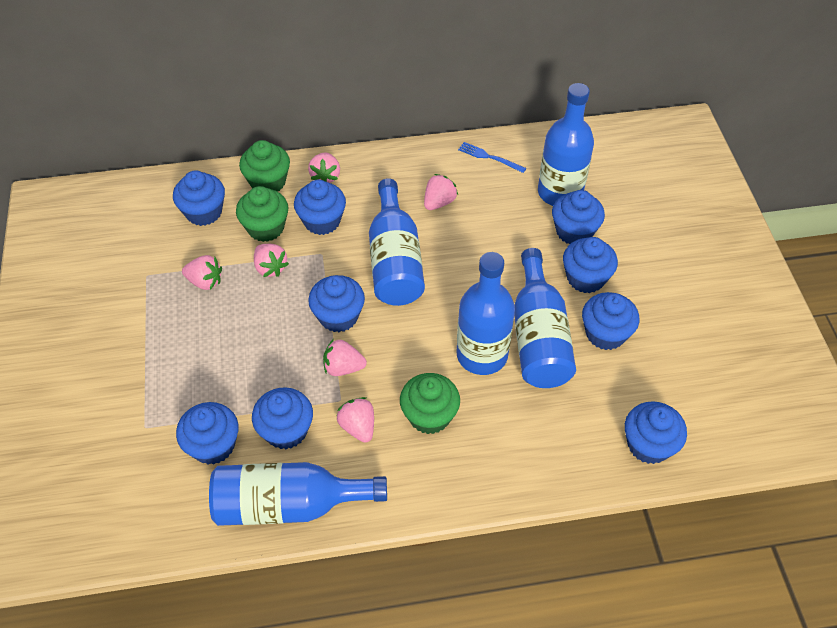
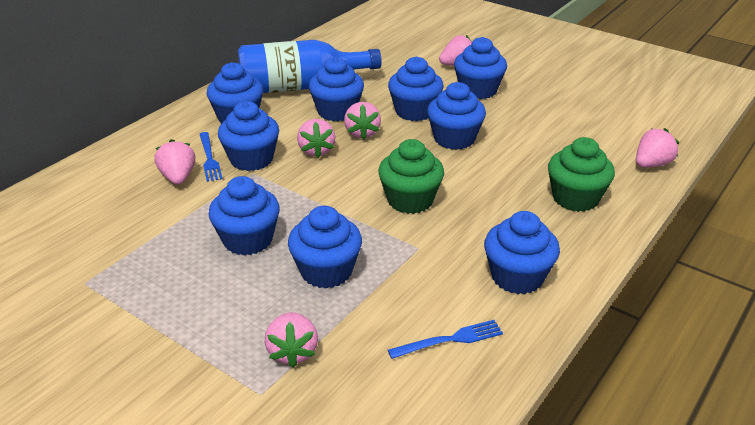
blue bottle: 5 -> 1
blue fork: 1 -> 2
green cupcake: 3 -> 2

